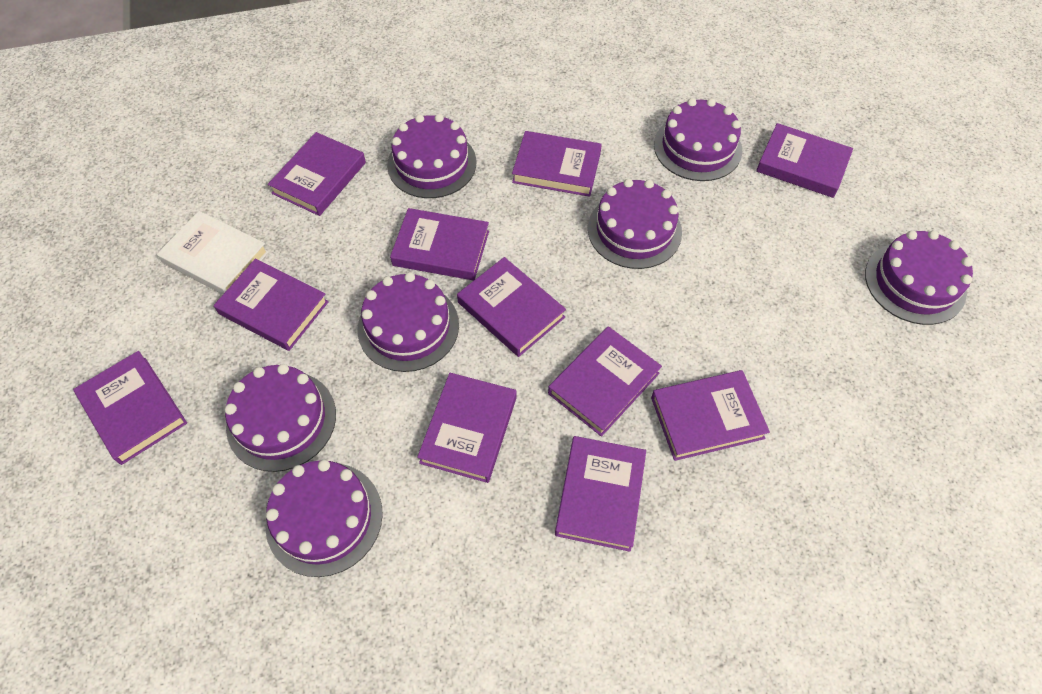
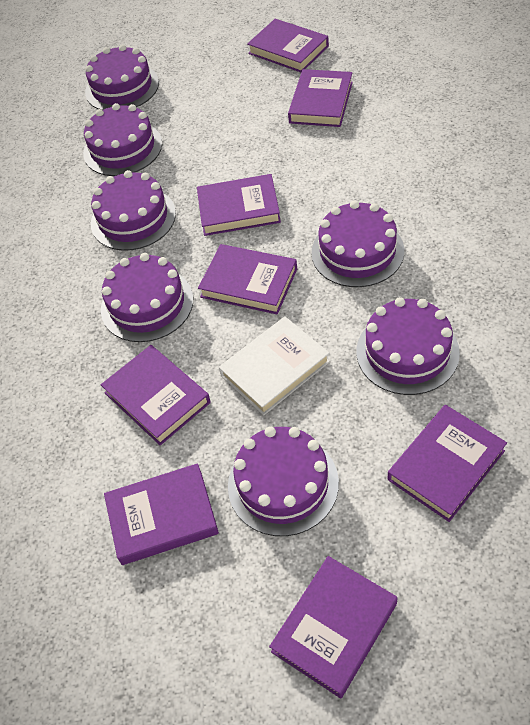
purple book: 11 -> 8

